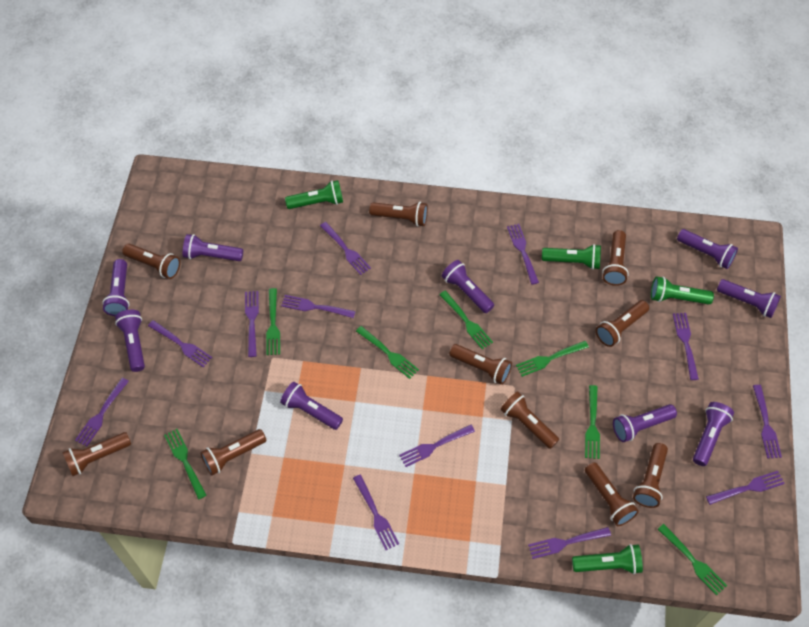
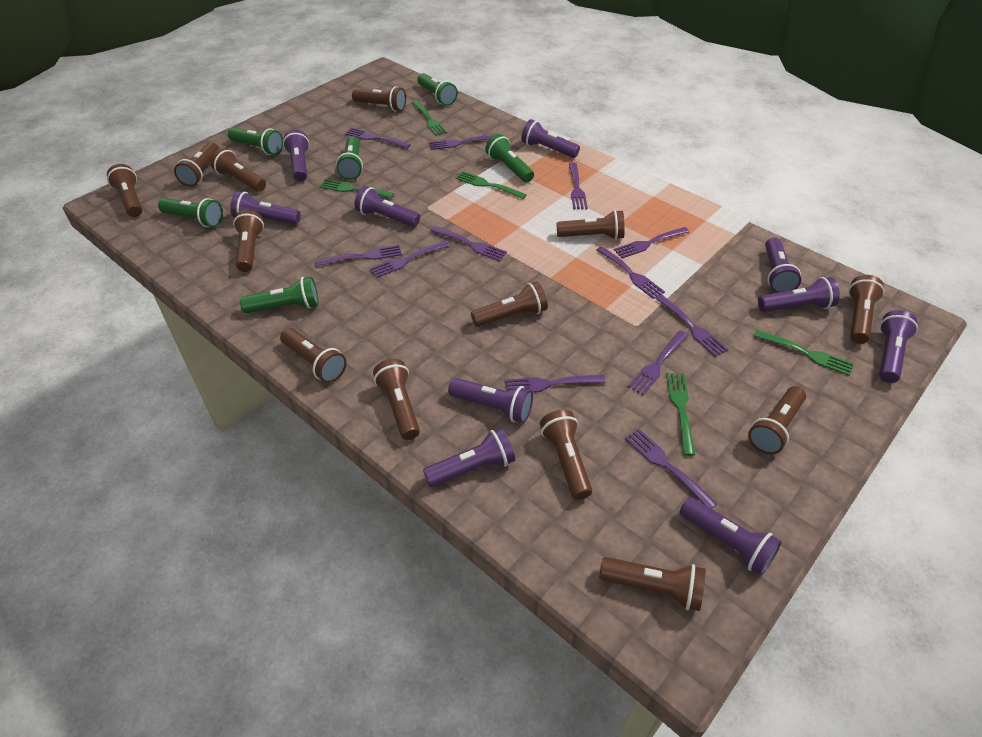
brown flashlight: 10 -> 13
green flashlight: 4 -> 6
green fork: 7 -> 5
purple flashlight: 9 -> 10

